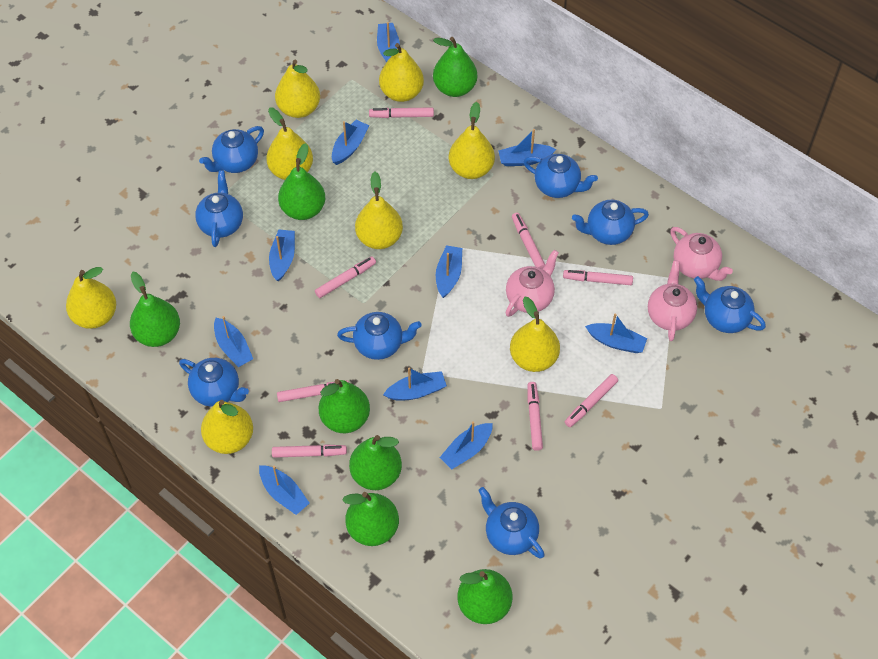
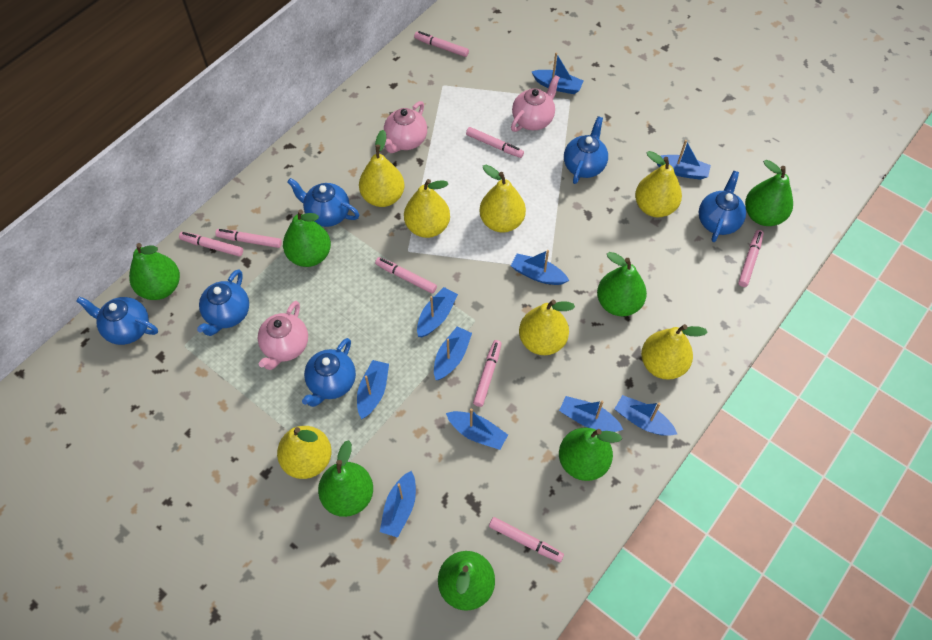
blue teapot: 8 -> 6
yellow pear: 8 -> 7

